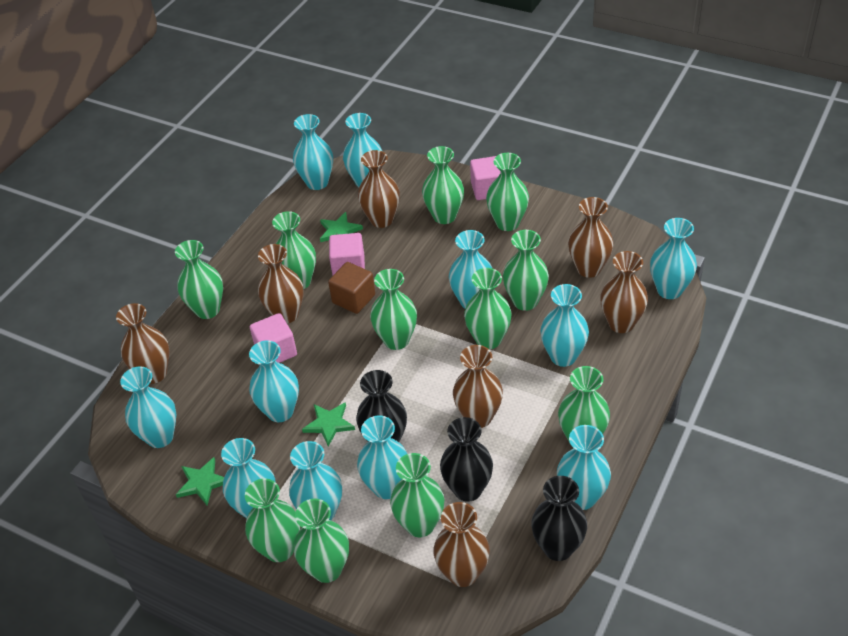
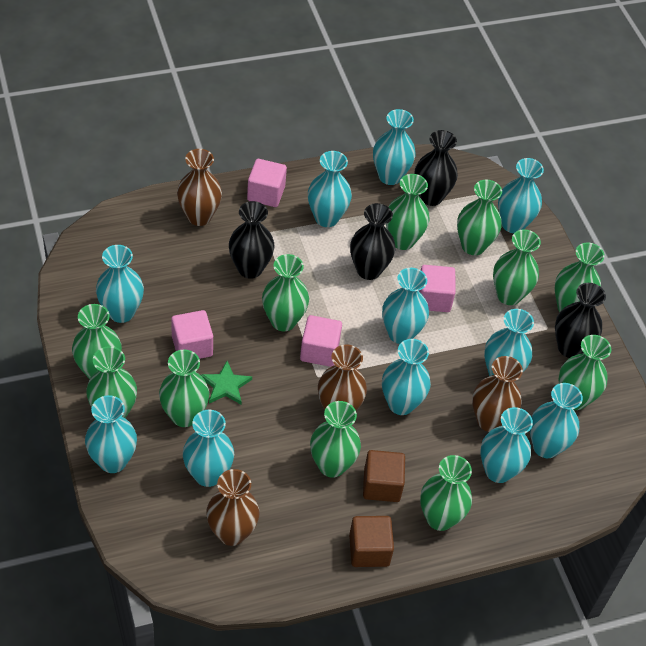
black vase: 3 -> 4
brown cube: 1 -> 2
brown vase: 7 -> 4
green star: 3 -> 1
pink cube: 3 -> 4

